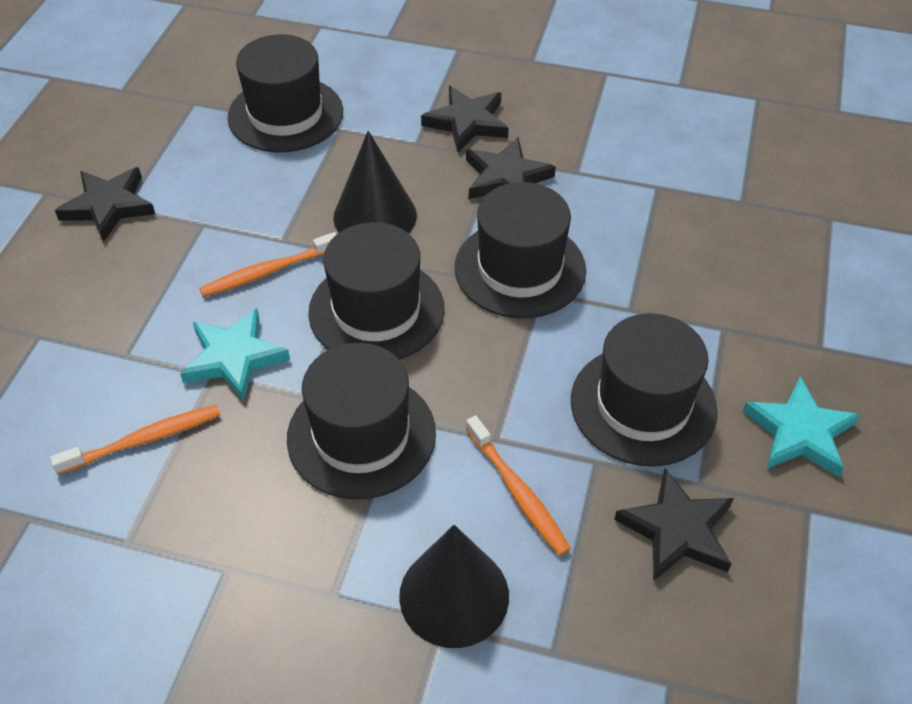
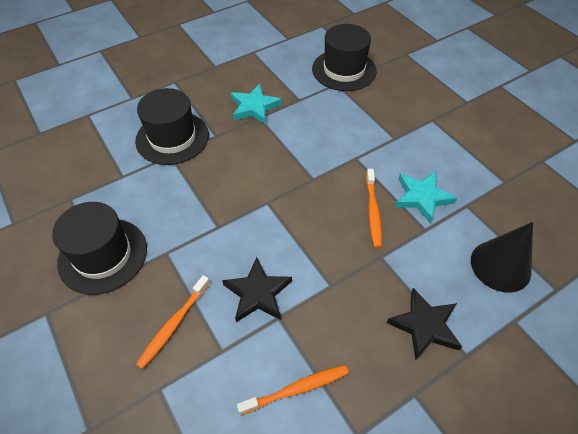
black cone: 2 -> 1
black hat: 5 -> 3
black star: 4 -> 2

